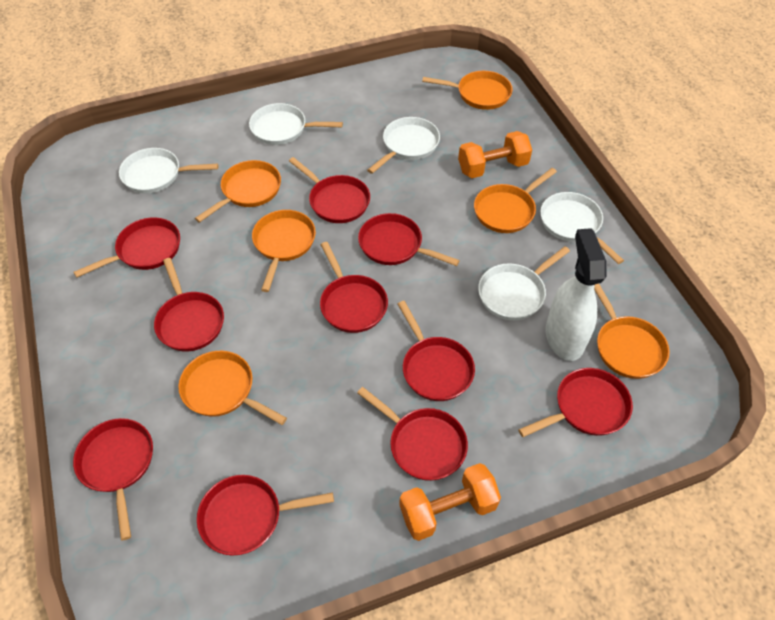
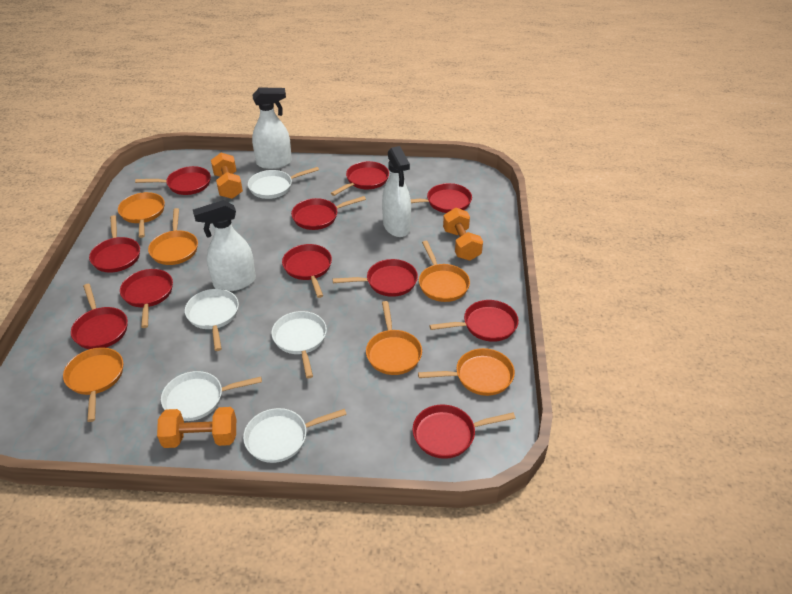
orange dumbbell: 2 -> 3
red pan: 10 -> 11
white spray bottle: 1 -> 3

